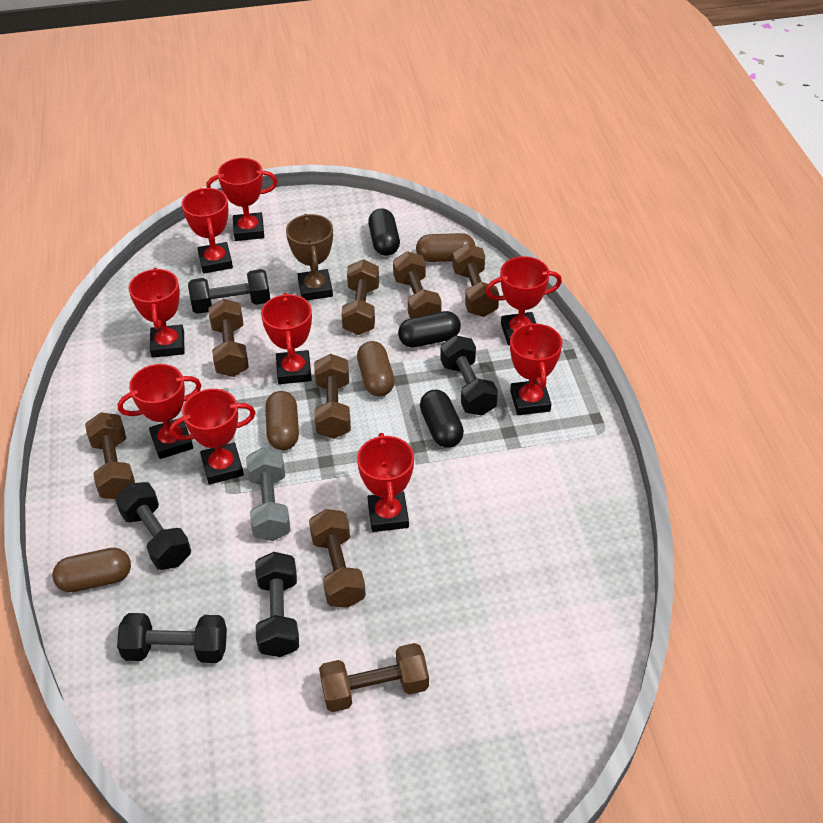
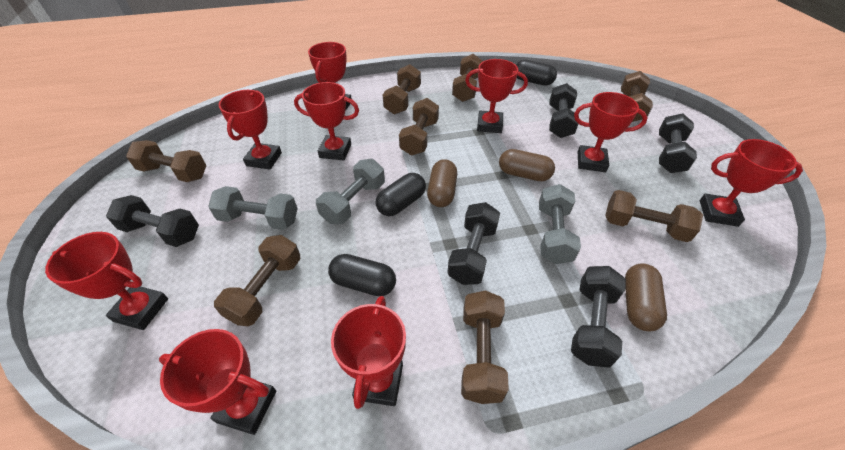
brown capsule: 4 -> 3
brown trophy: 1 -> 0
grey dumbbell: 1 -> 3

